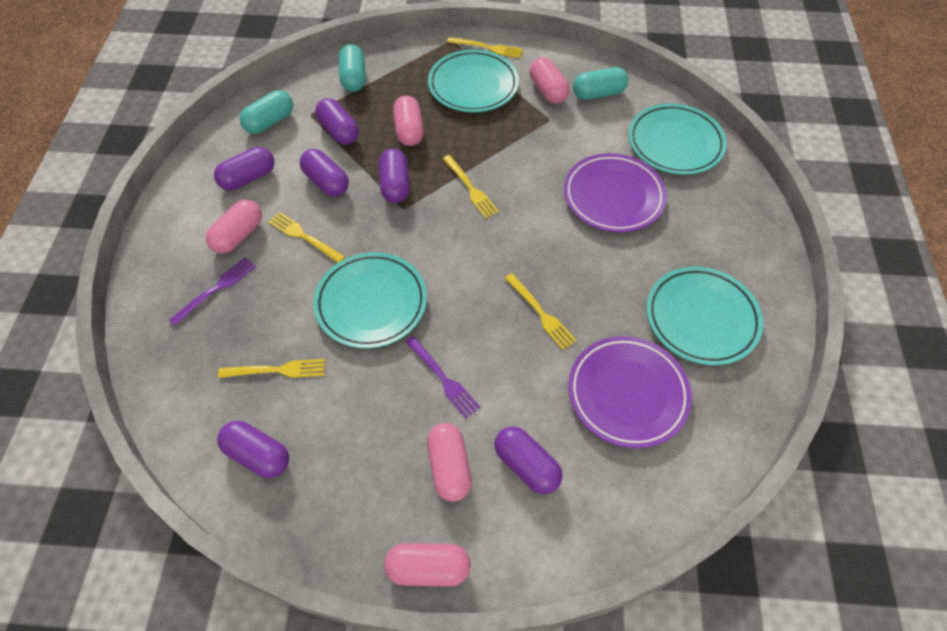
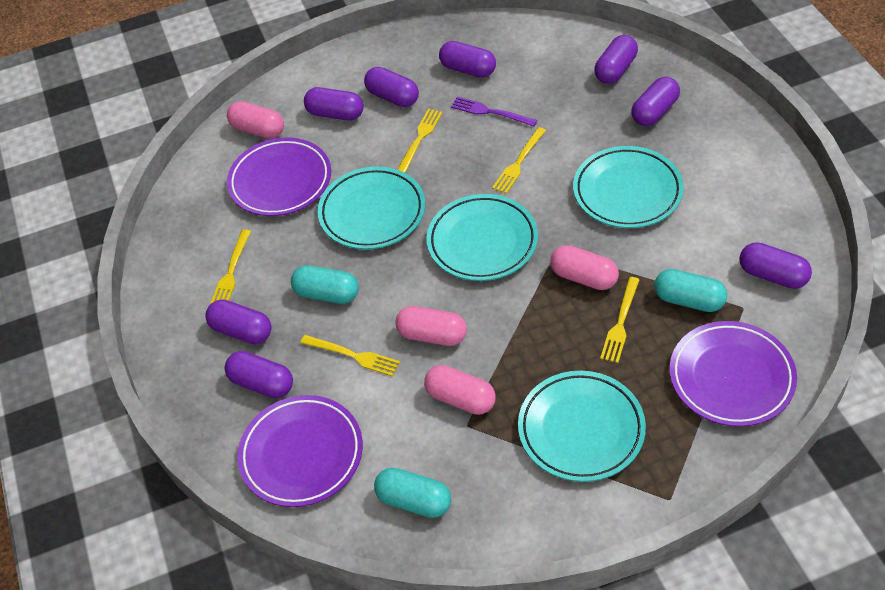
pink capsule: 5 -> 4
purple capsule: 6 -> 8
purple fork: 2 -> 1
purple plate: 2 -> 3

